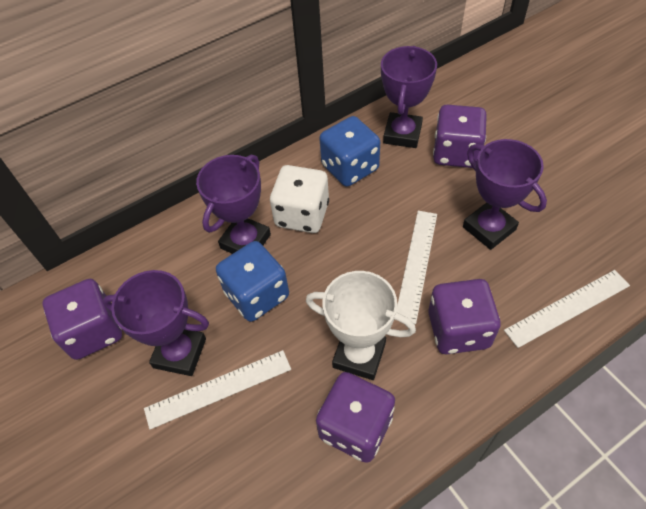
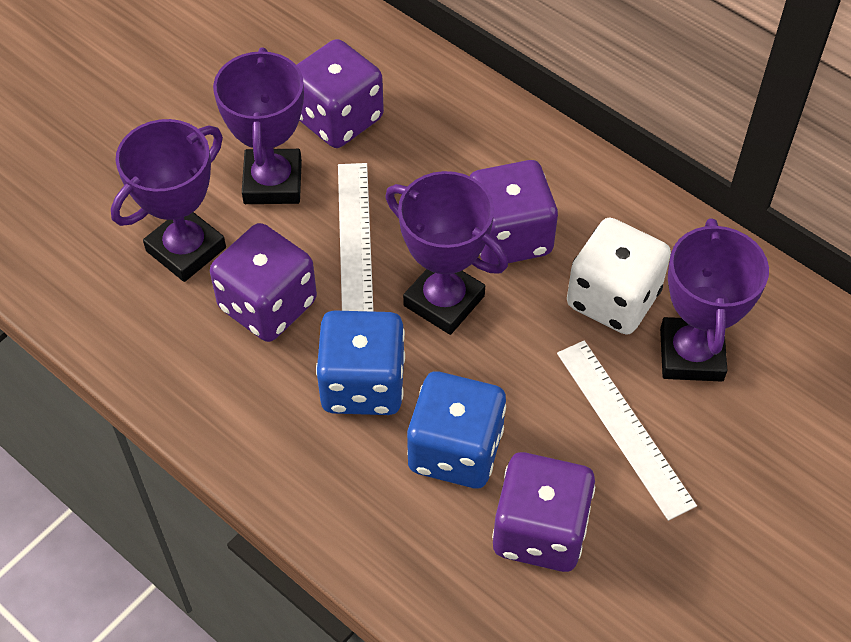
white ruler: 3 -> 2
white trophy: 1 -> 0

